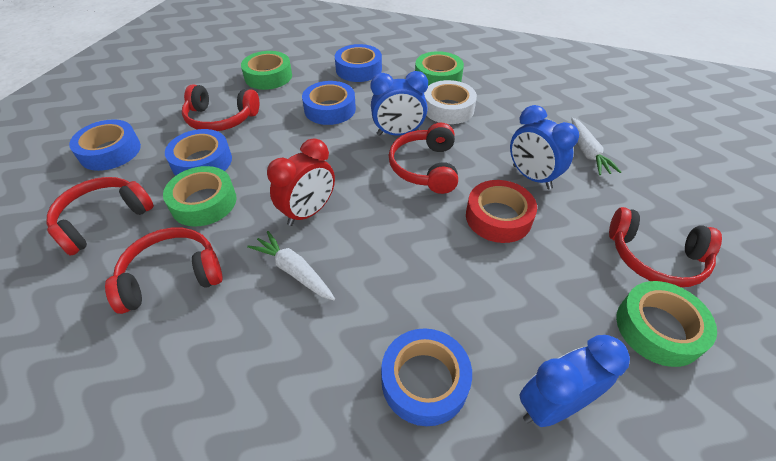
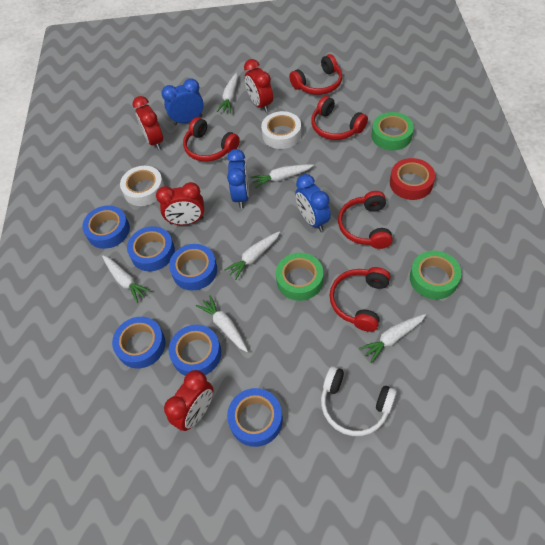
blue tape: 5 -> 6
green tape: 4 -> 3
red clock: 1 -> 4
white carrot: 2 -> 6
white headphones: 0 -> 1
white tape: 1 -> 2

